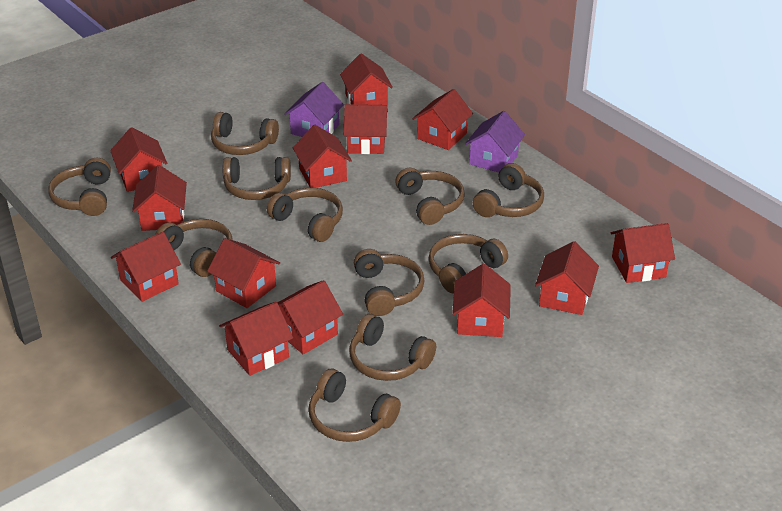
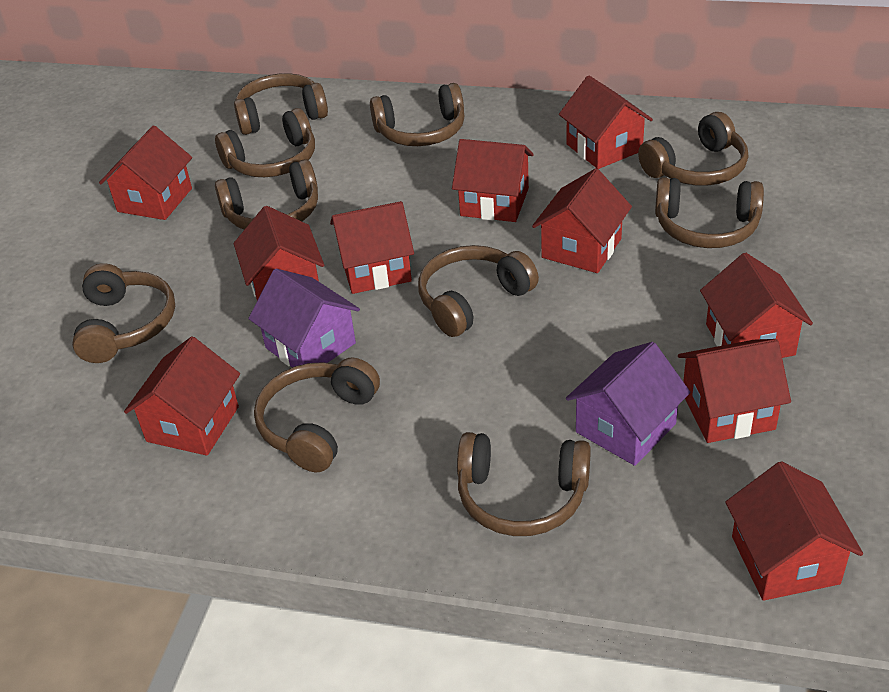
brown headphones: 11 -> 10
red house: 13 -> 10

